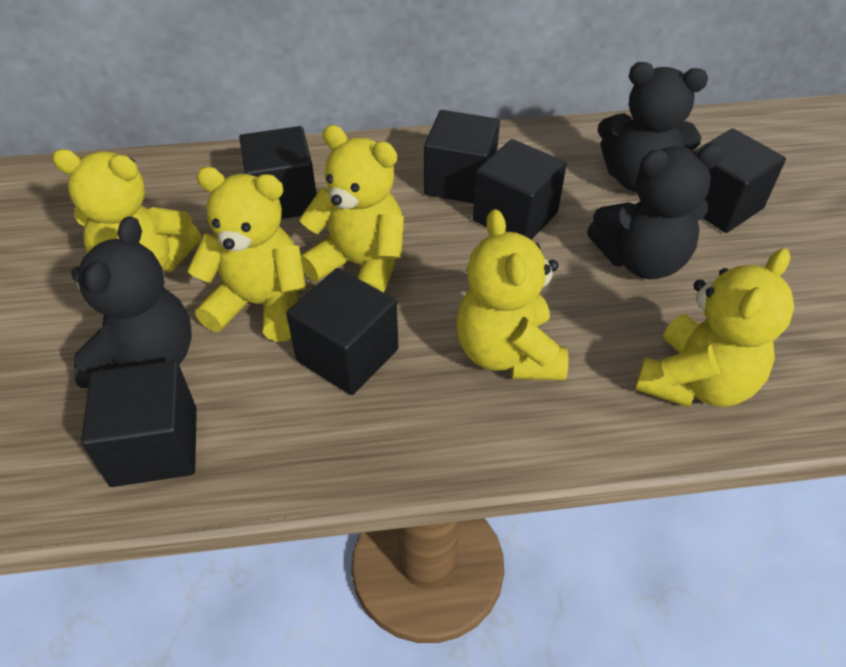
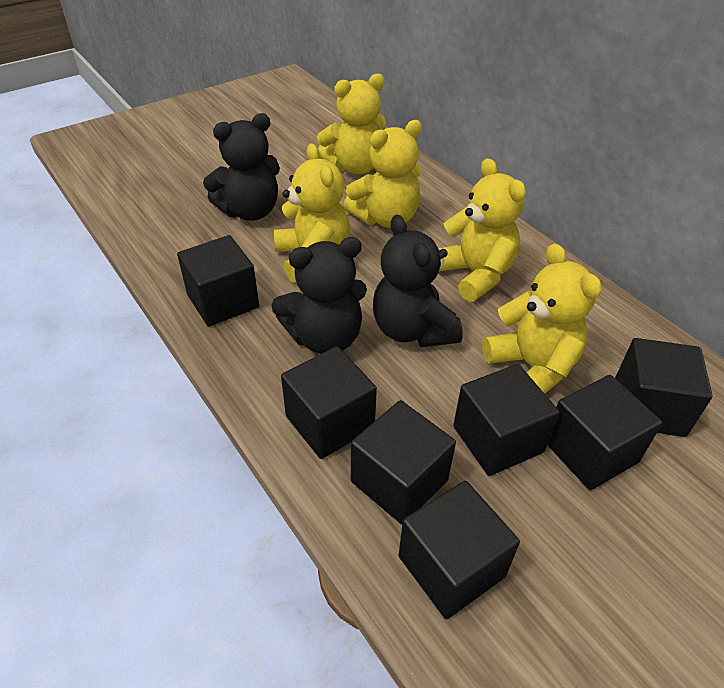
black cube: 6 -> 7

